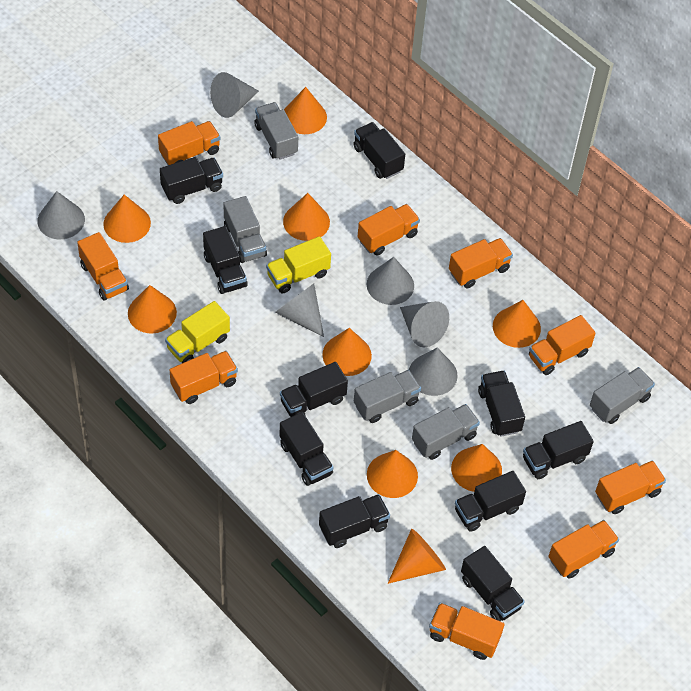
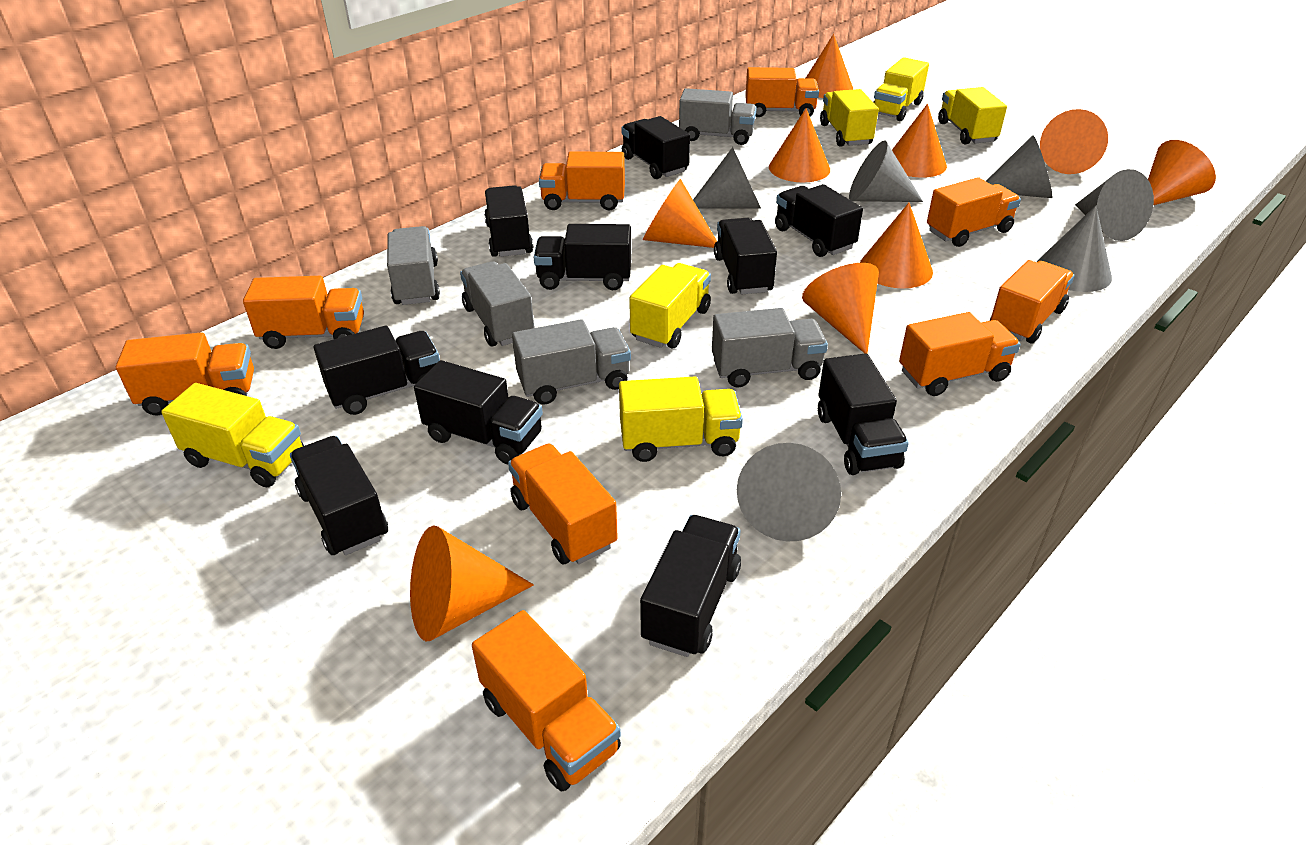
yellow truck: 2 -> 6

